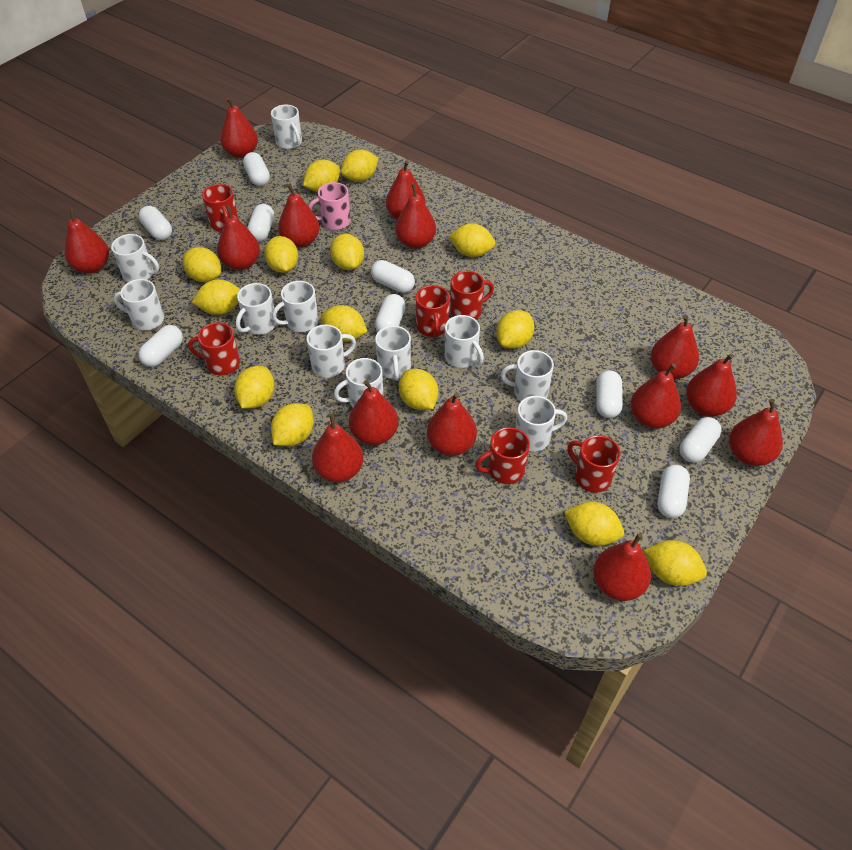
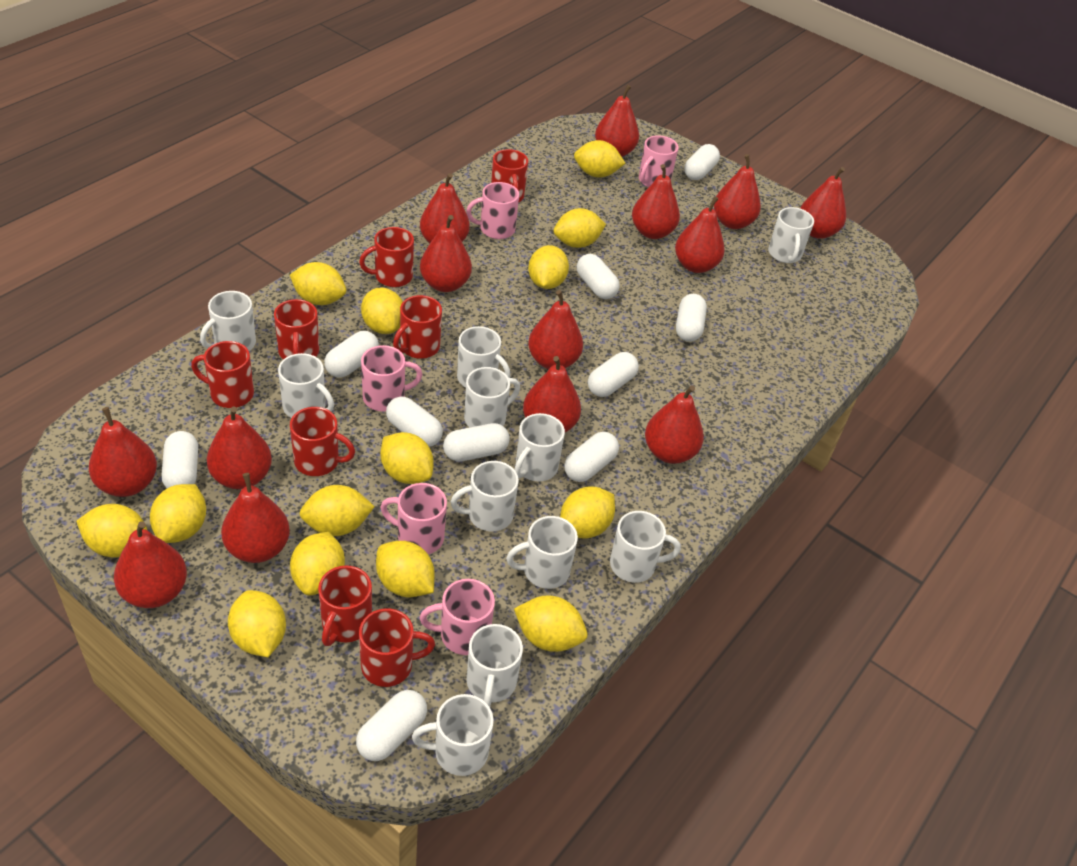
pink mug: 1 -> 5
red mug: 6 -> 8
white capsule: 9 -> 10

